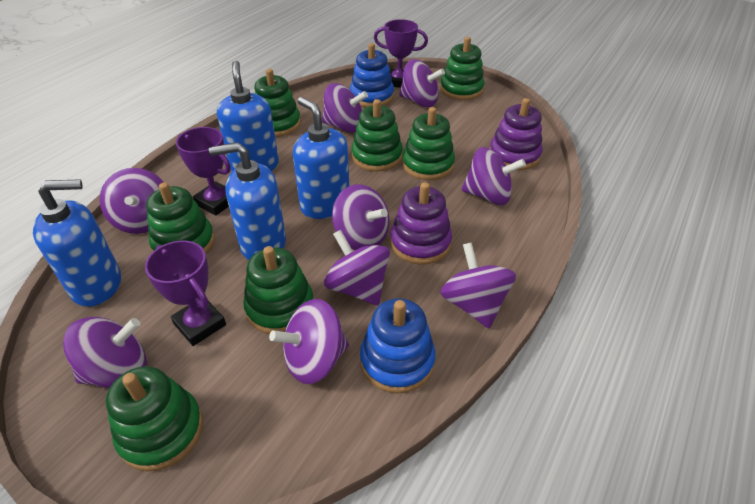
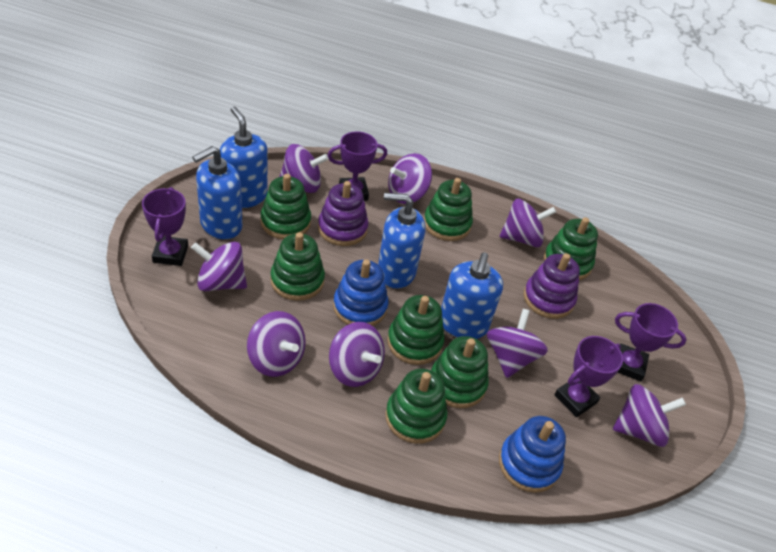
purple spinning top: 9 -> 8
purple trophy: 3 -> 4

